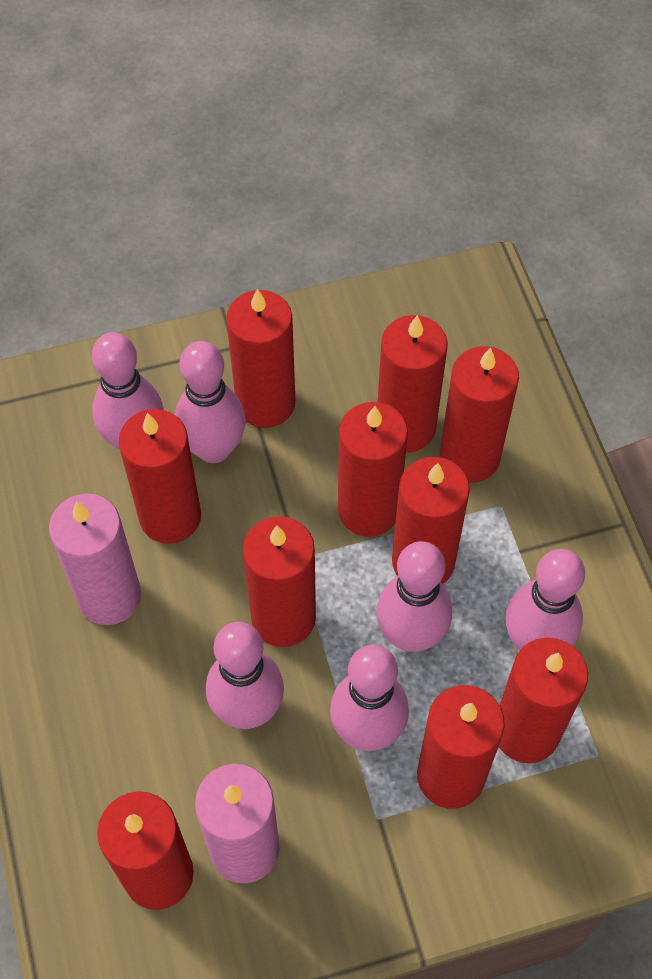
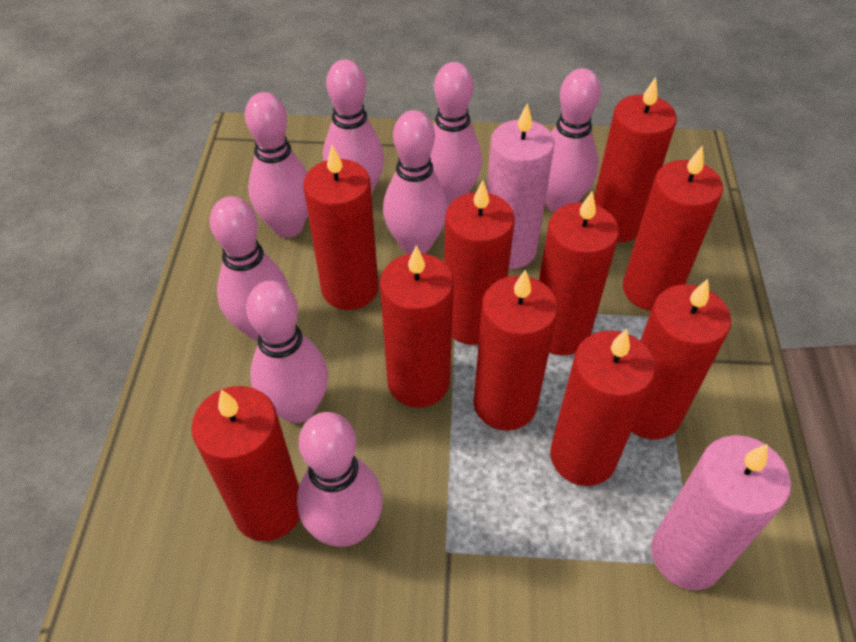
pink bowling pin: 6 -> 8

